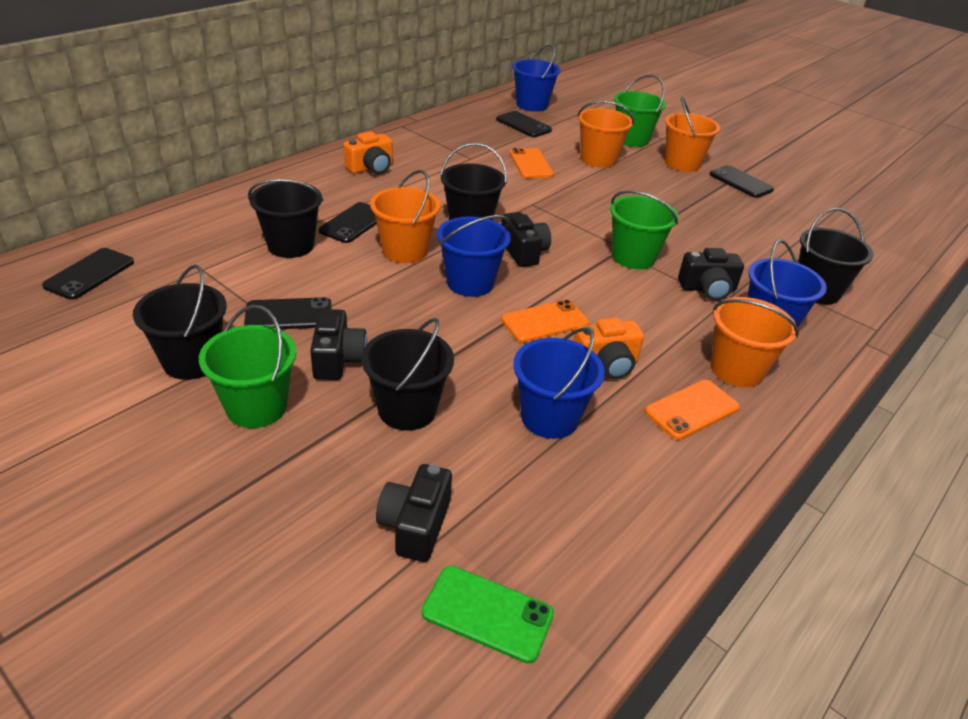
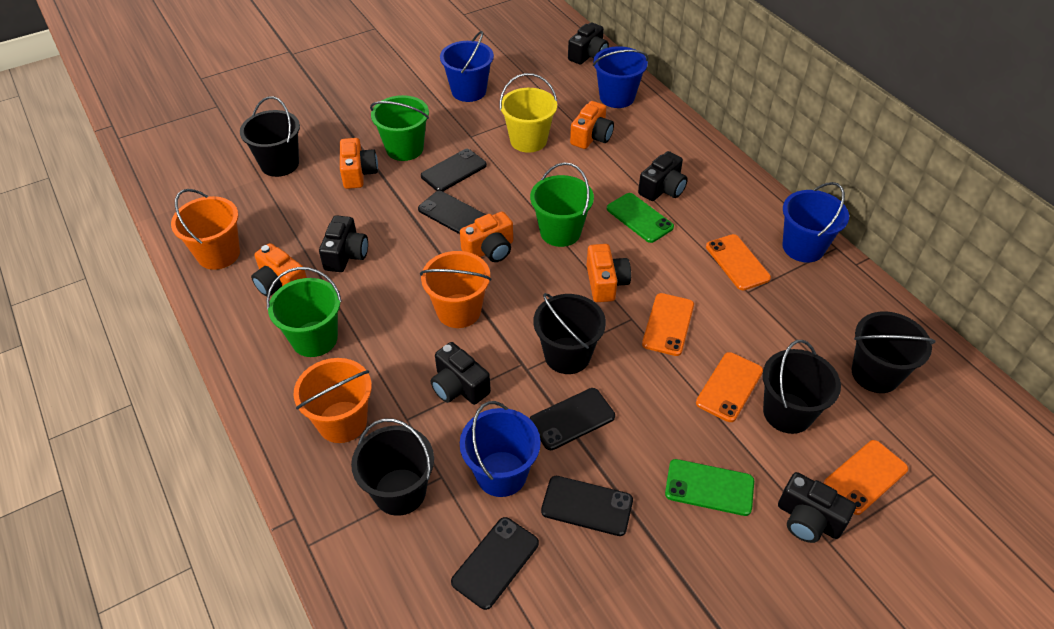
black camera: 4 -> 5
green phone: 1 -> 2
orange bucket: 4 -> 3
orange camera: 2 -> 5
orange phone: 3 -> 4
yellow bucket: 0 -> 1

